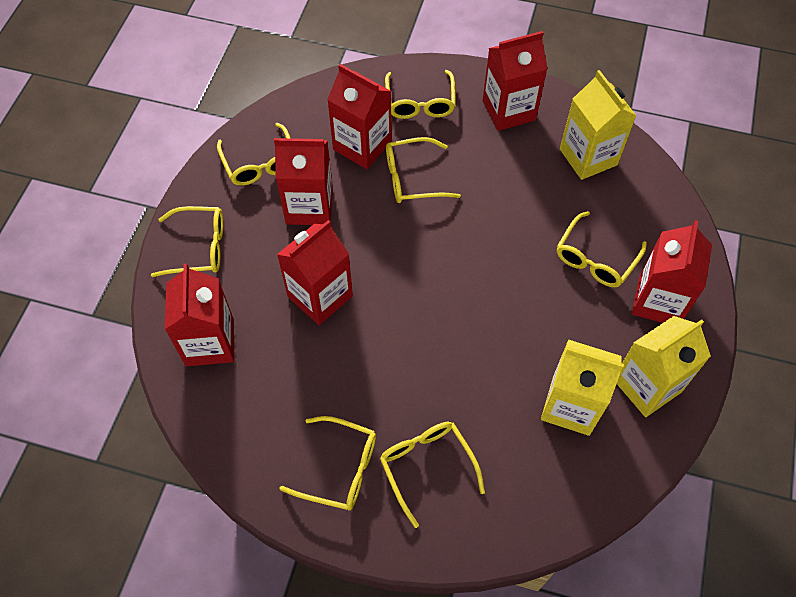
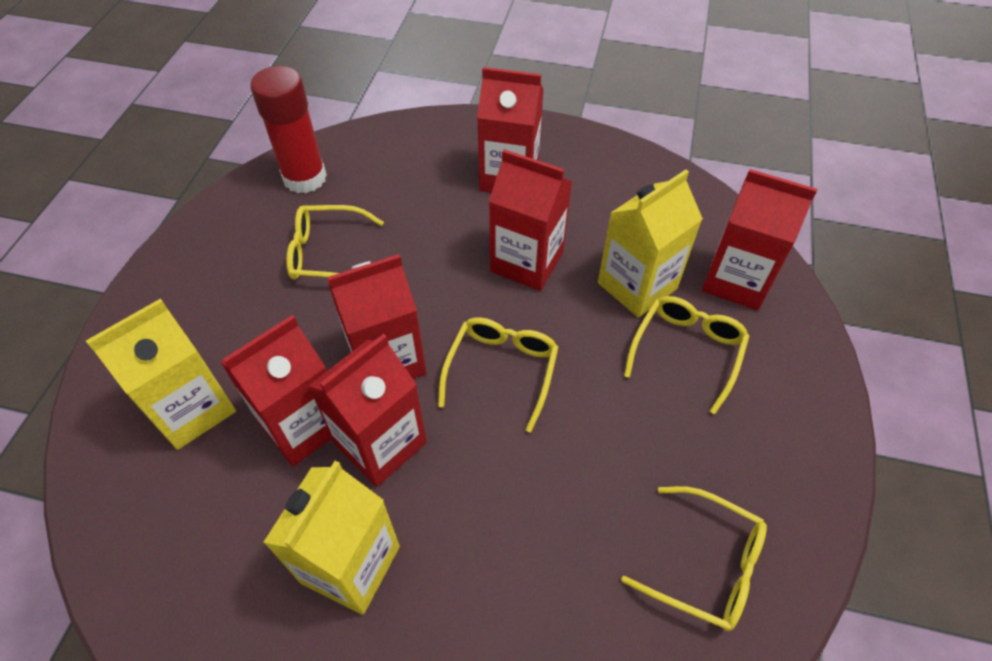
red glue stick: 0 -> 1
yellow glasses: 7 -> 4

